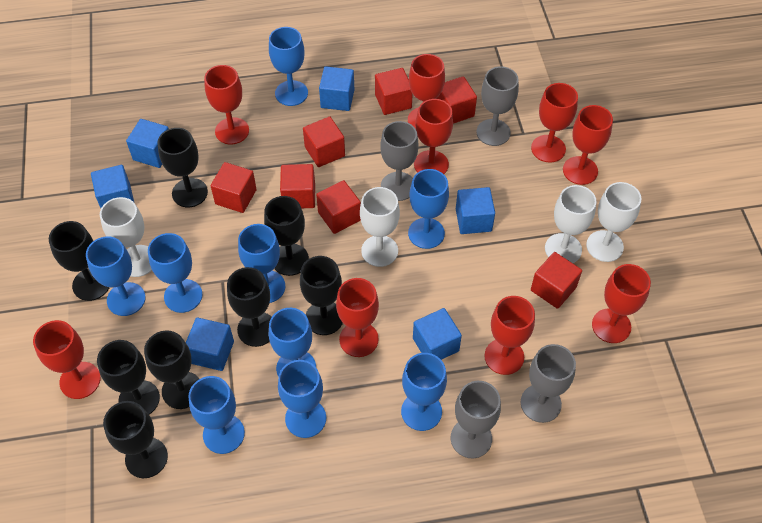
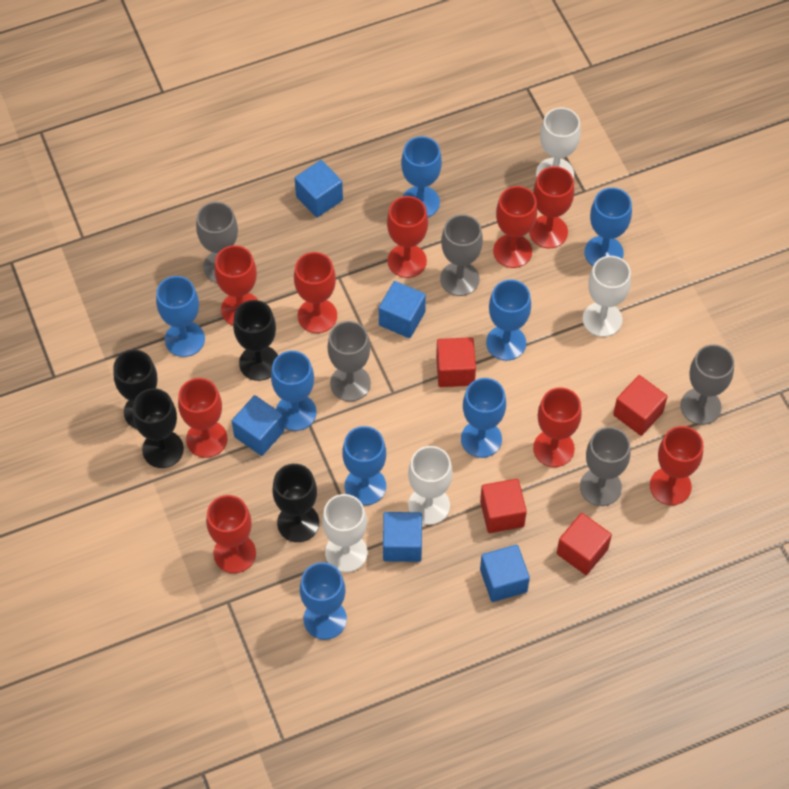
black goblet: 8 -> 4
blue cube: 6 -> 5
blue goblet: 9 -> 8
grey goblet: 4 -> 5
red cube: 7 -> 4

